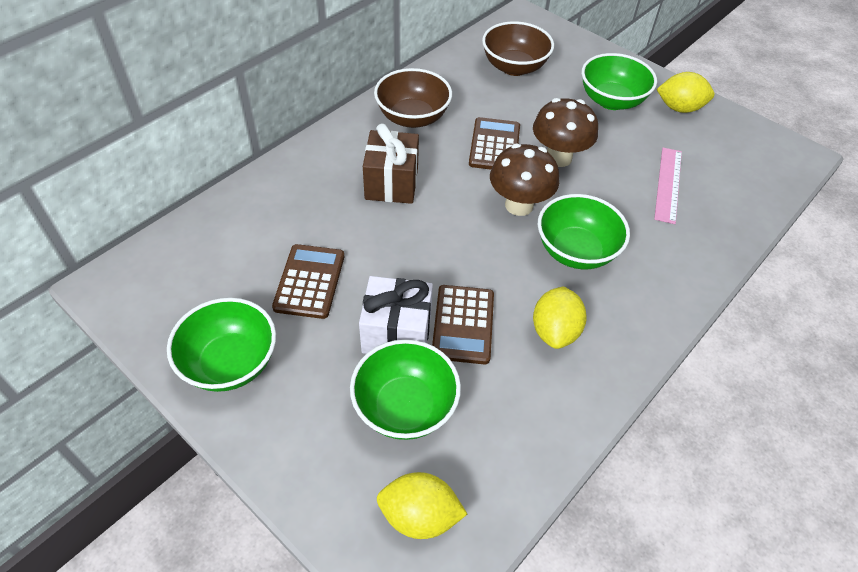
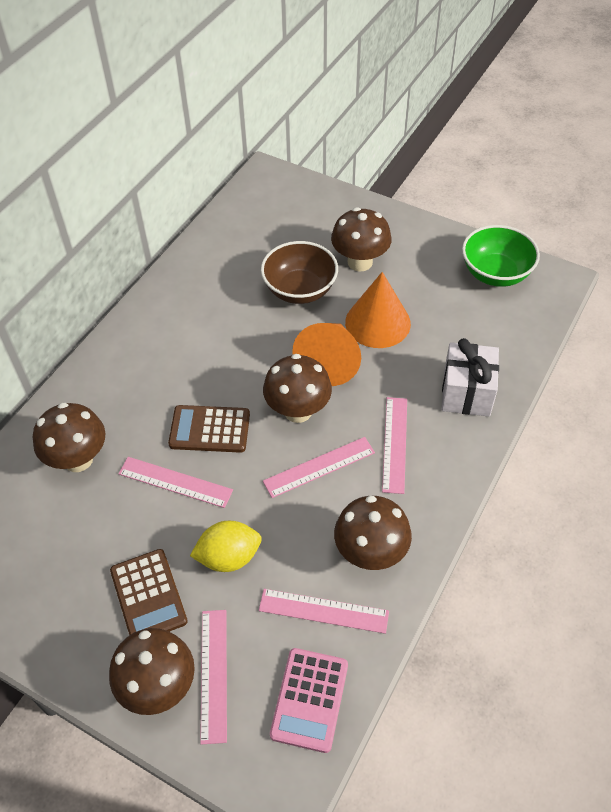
brown bowl: 2 -> 1
brown calculator: 3 -> 2
brown gift: 1 -> 0
brown mushroom: 2 -> 5
green bowl: 4 -> 1
orange cone: 0 -> 2
pink calculator: 0 -> 1
pink ruler: 1 -> 5
yellow lemon: 3 -> 1

